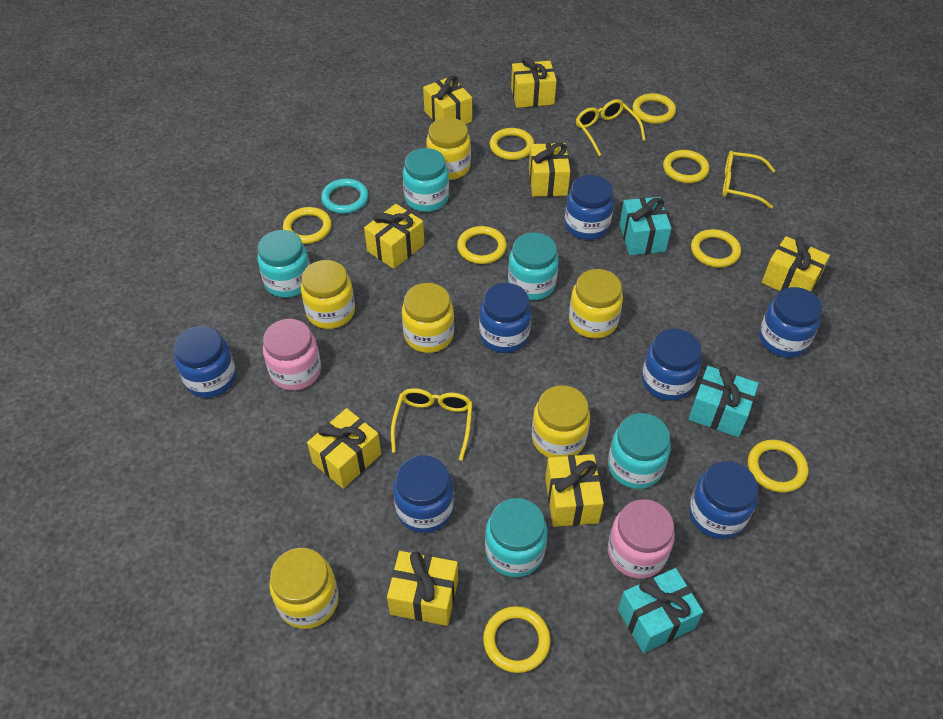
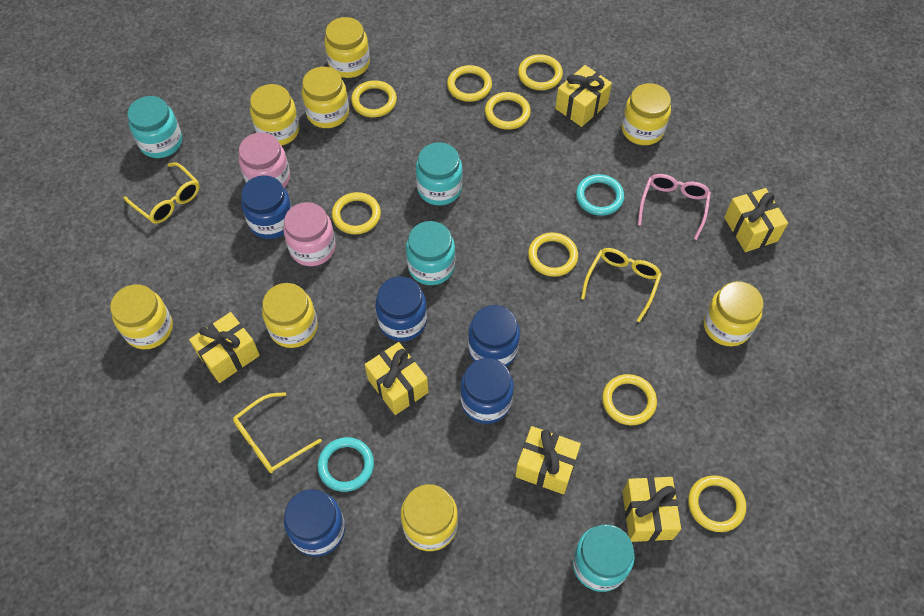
blue jar: 7 -> 5
pink glasses: 0 -> 1
turquoise gift: 3 -> 0
turquoise jar: 5 -> 4
turquoise ring: 1 -> 2
yellow gift: 8 -> 6
yellow jar: 6 -> 8

